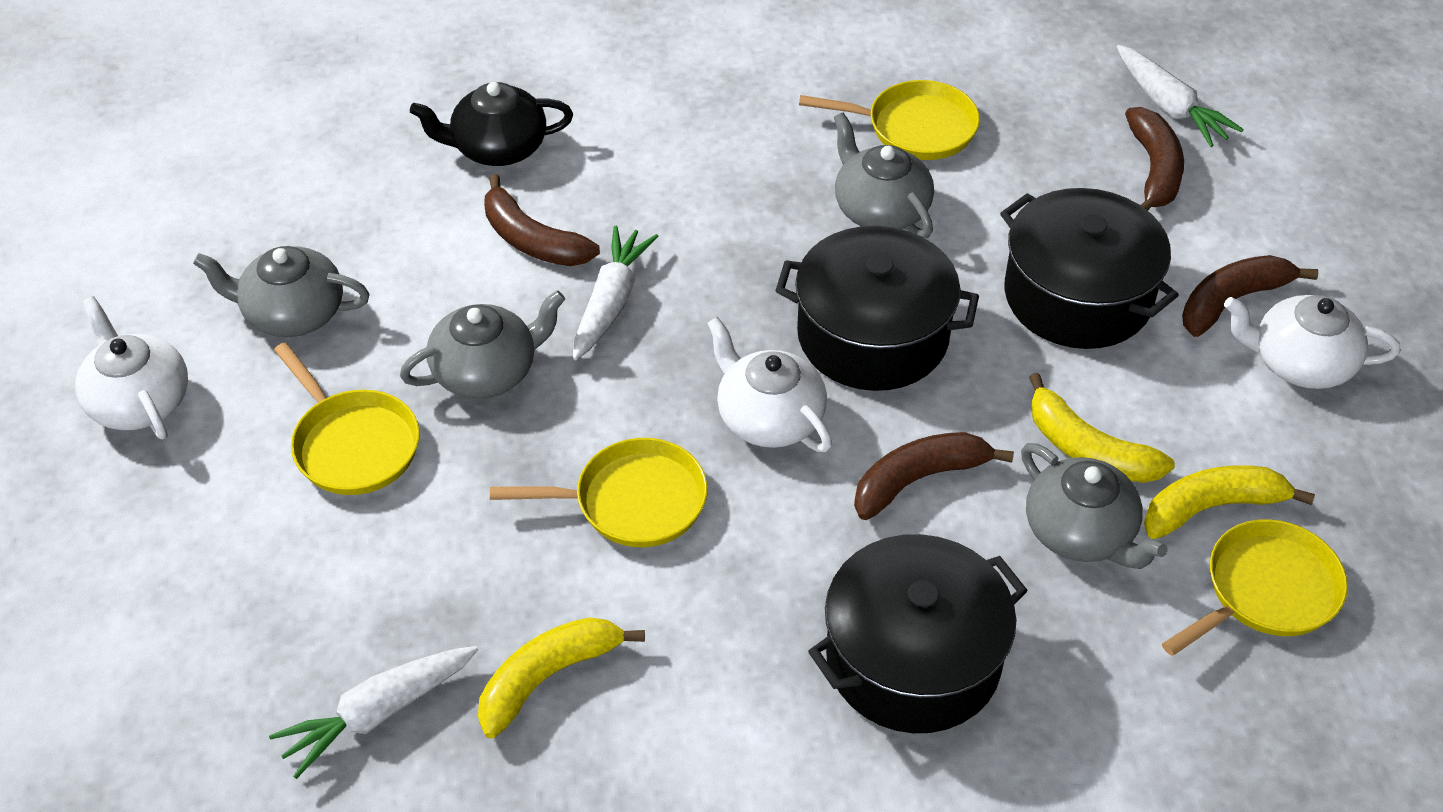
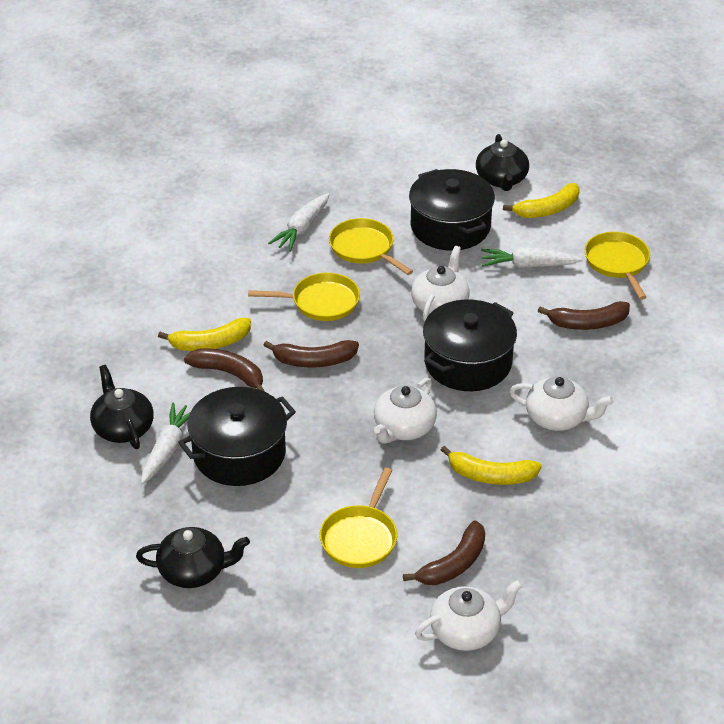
black teapot: 1 -> 3
grey teapot: 4 -> 0
white teapot: 3 -> 4

